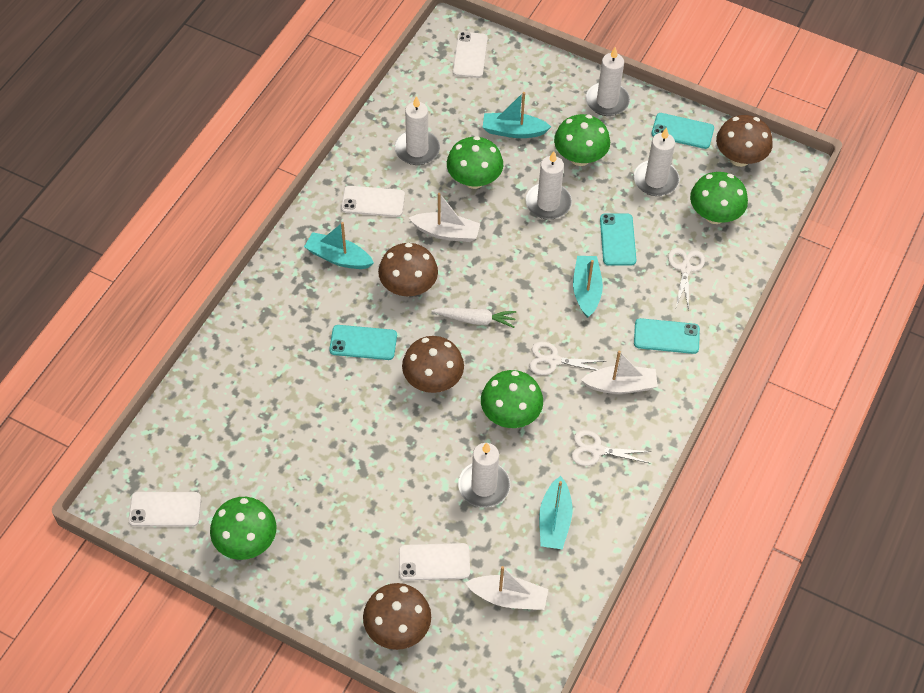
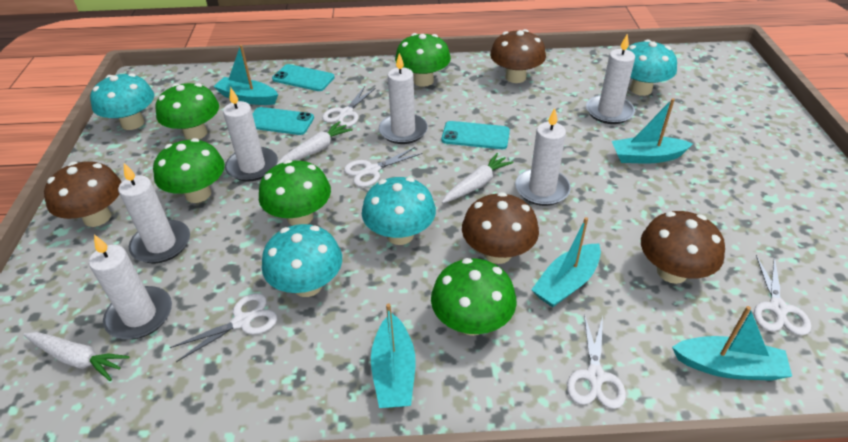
turquoise boat: 4 -> 5
turquoise mushroom: 0 -> 4
turquoise phone: 4 -> 3
white boat: 3 -> 0
white candle: 5 -> 6
white carrot: 1 -> 3
white phone: 4 -> 0
white scissors: 3 -> 5

